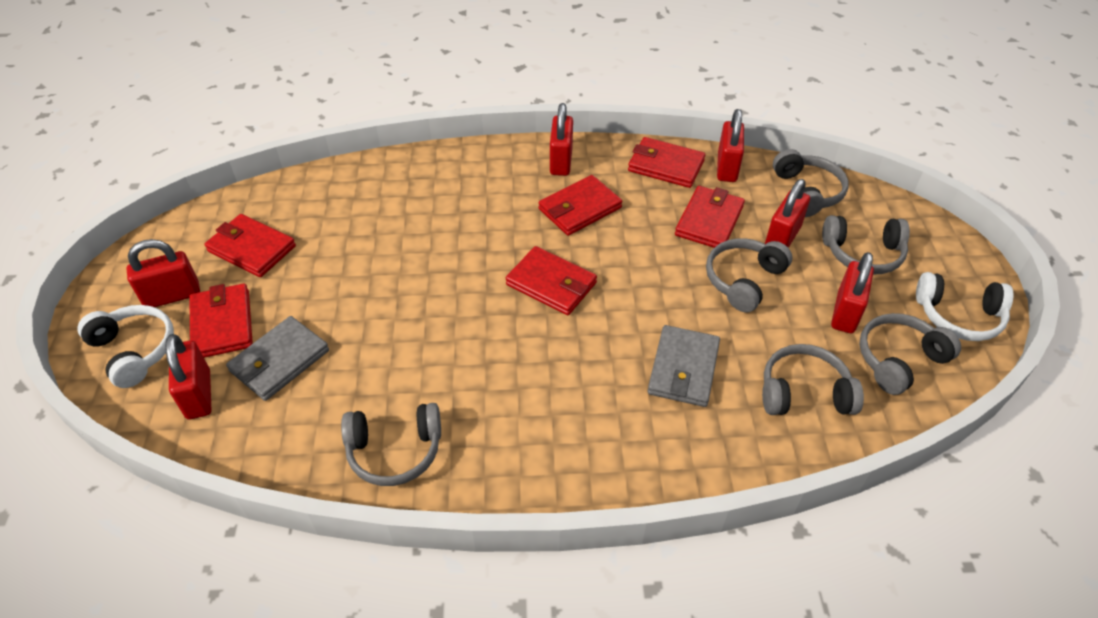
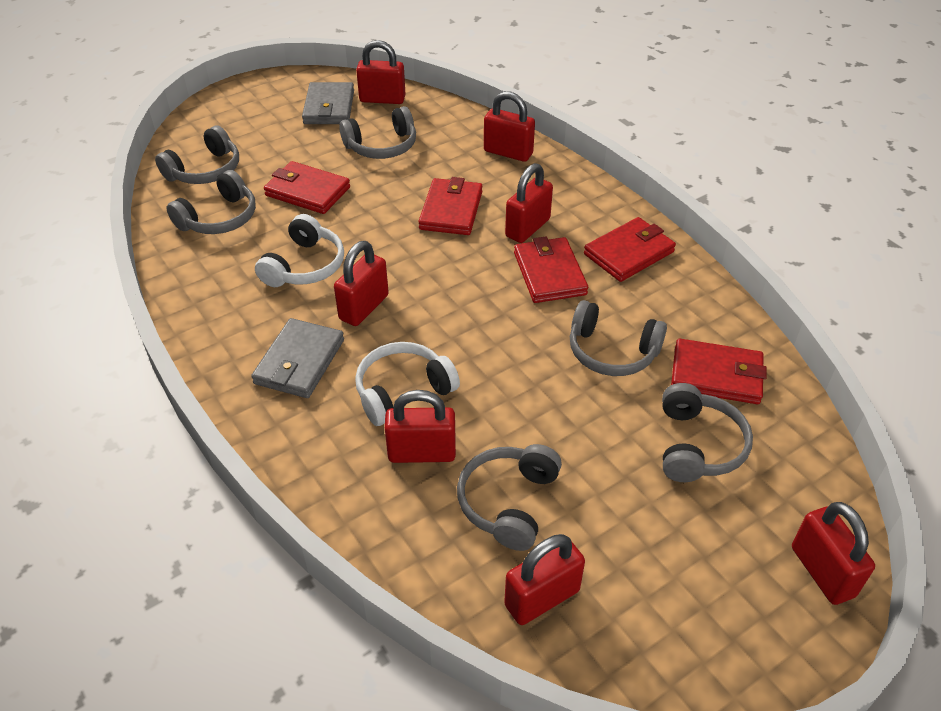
red padlock: 6 -> 7
red wallet: 6 -> 5

